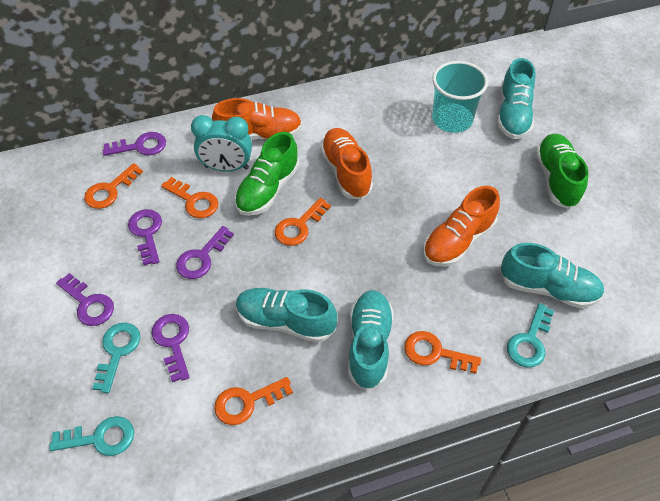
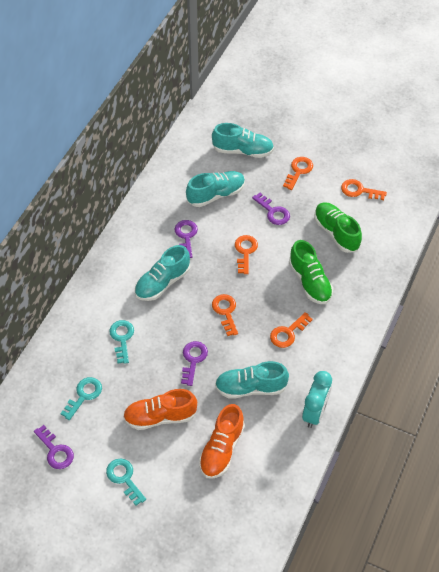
orange shoe: 3 -> 2
purple key: 5 -> 4
turquoise cup: 1 -> 0

